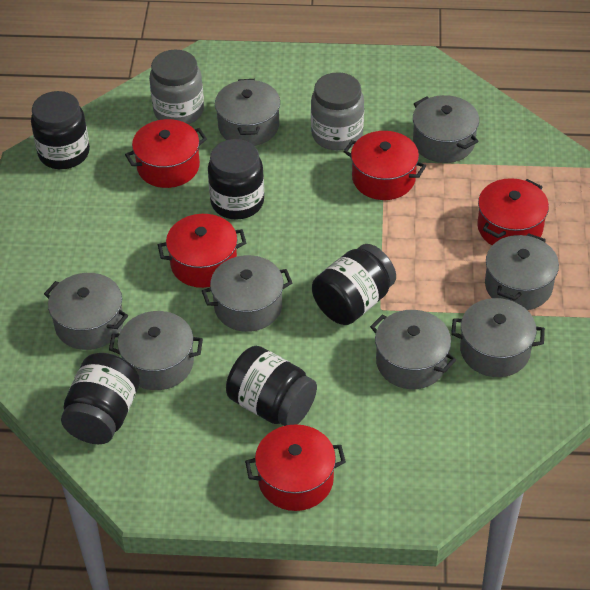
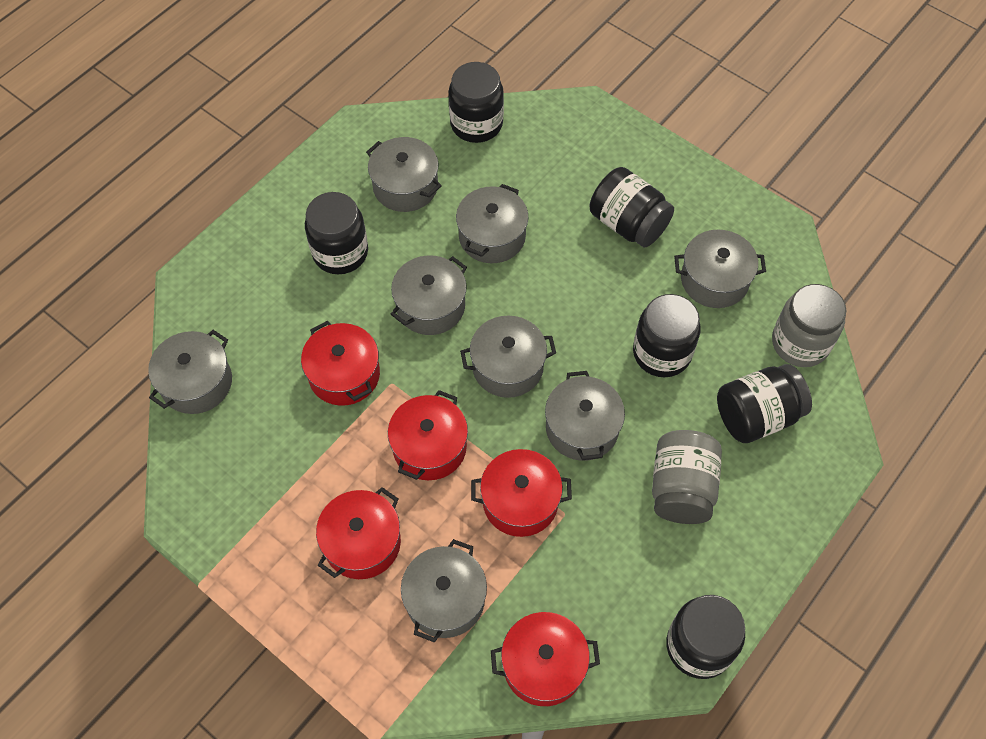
black jar: 5 -> 6

